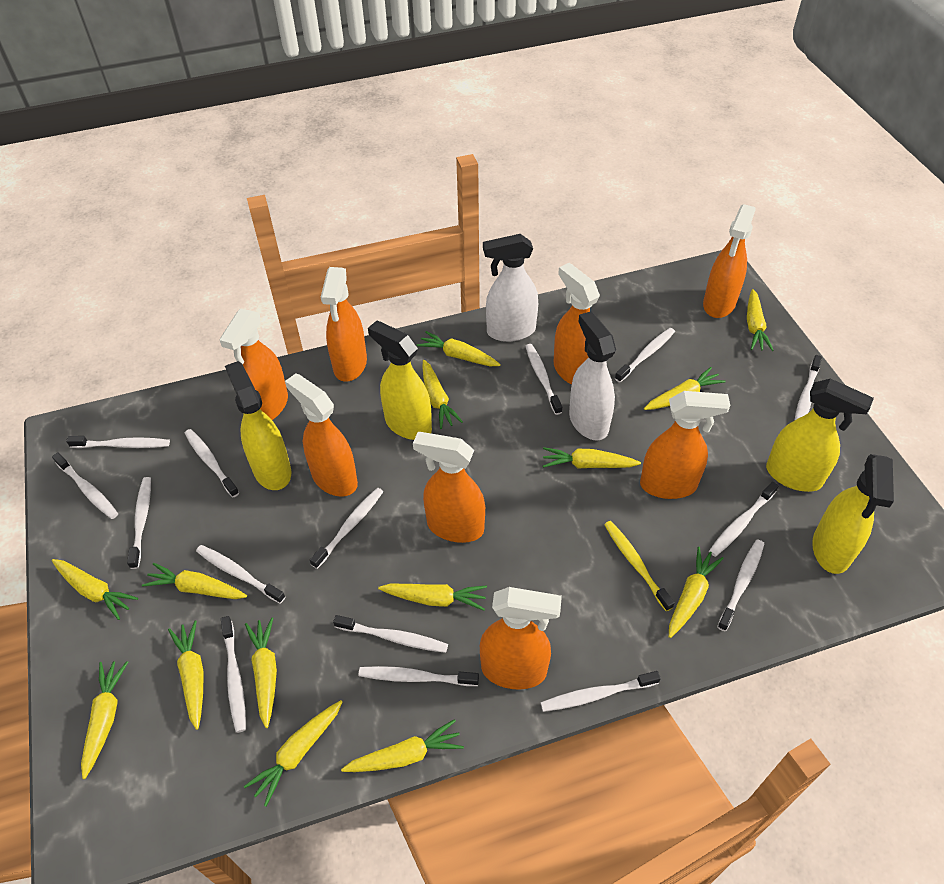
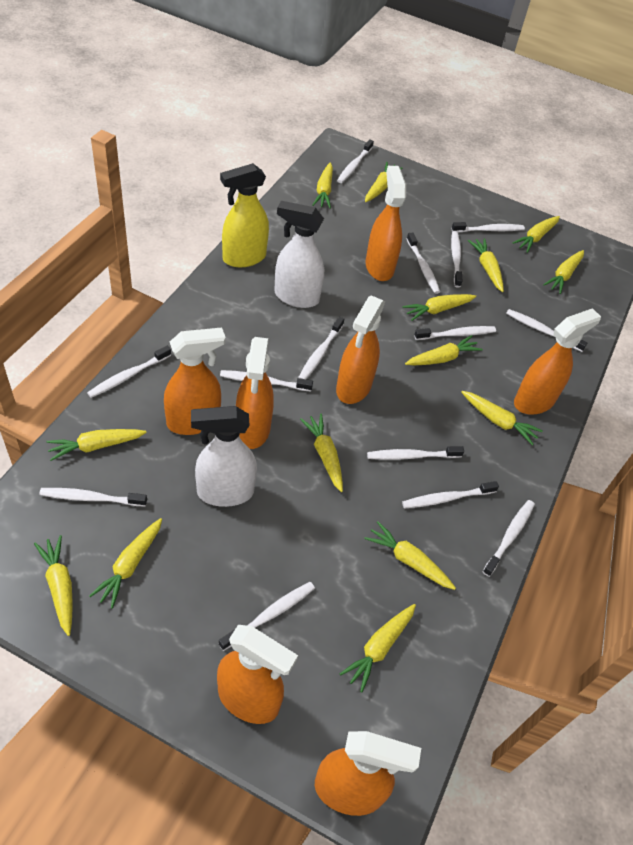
orange spray bottle: 8 -> 7
white toothbrush: 15 -> 14
yellow spray bottle: 4 -> 1
yellow toothbrush: 1 -> 0

